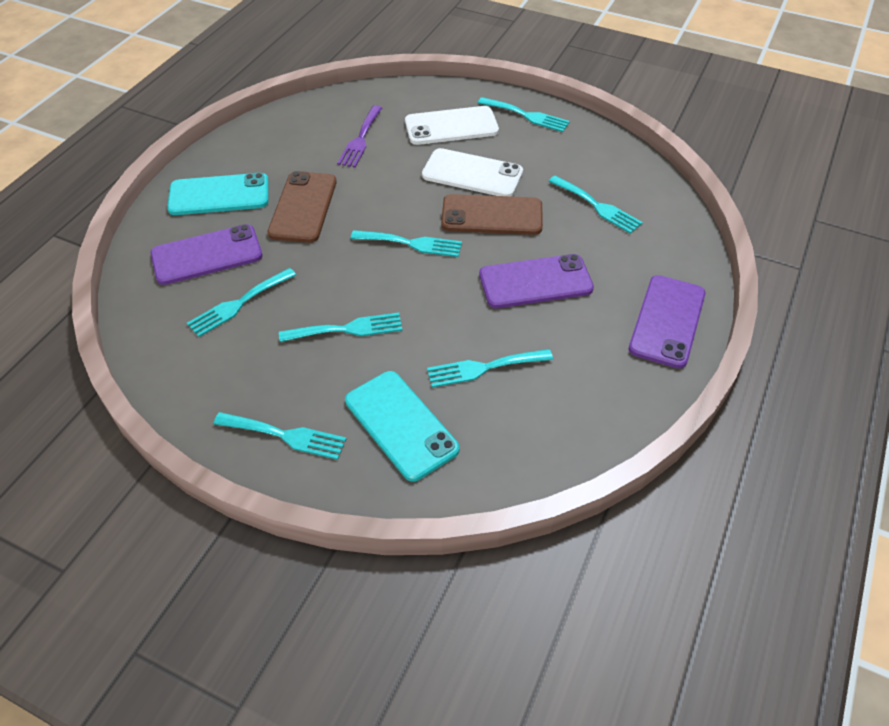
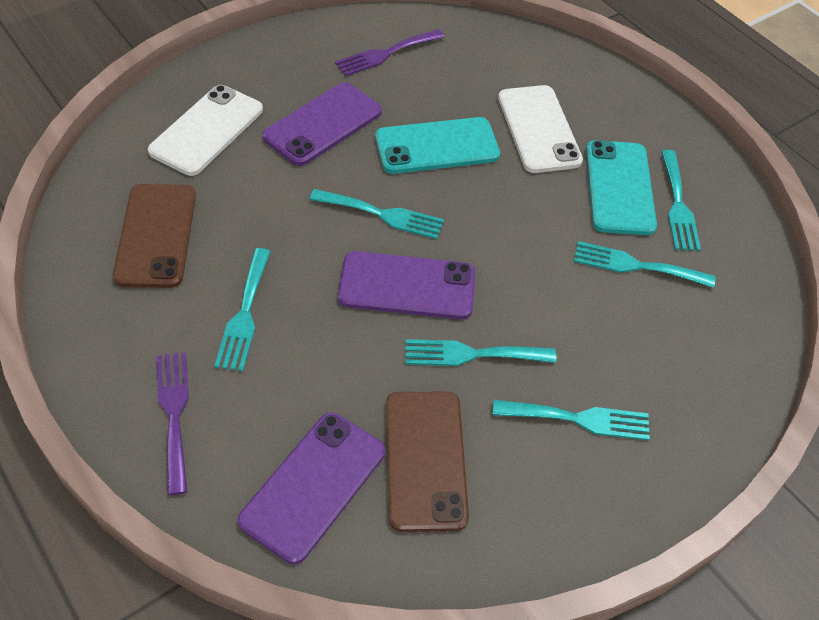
purple fork: 1 -> 2
turquoise fork: 7 -> 6

